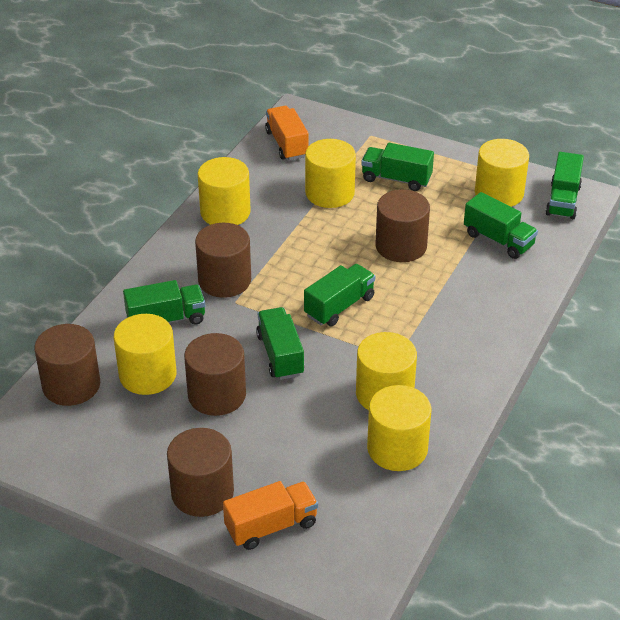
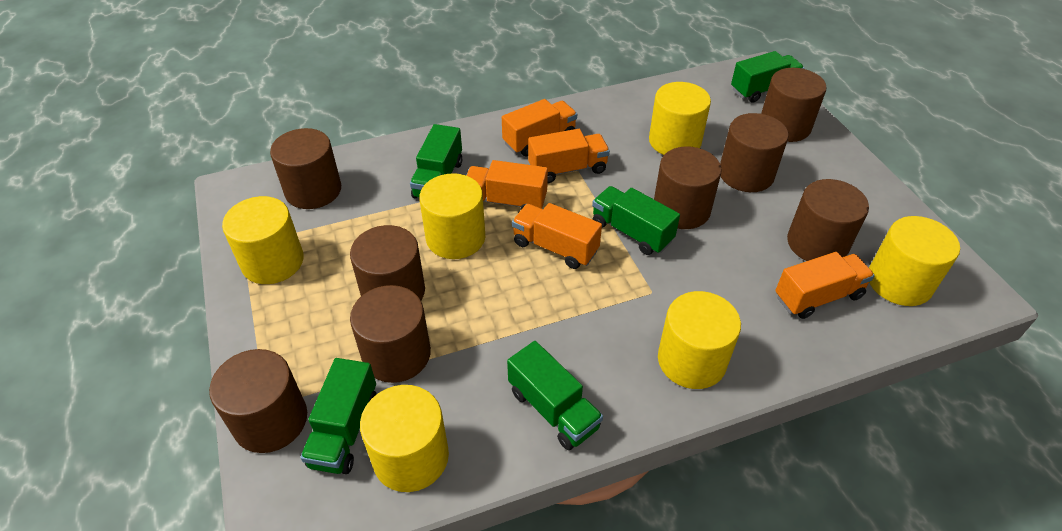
brown cylinder: 5 -> 8
green truck: 6 -> 5
orange truck: 2 -> 5

